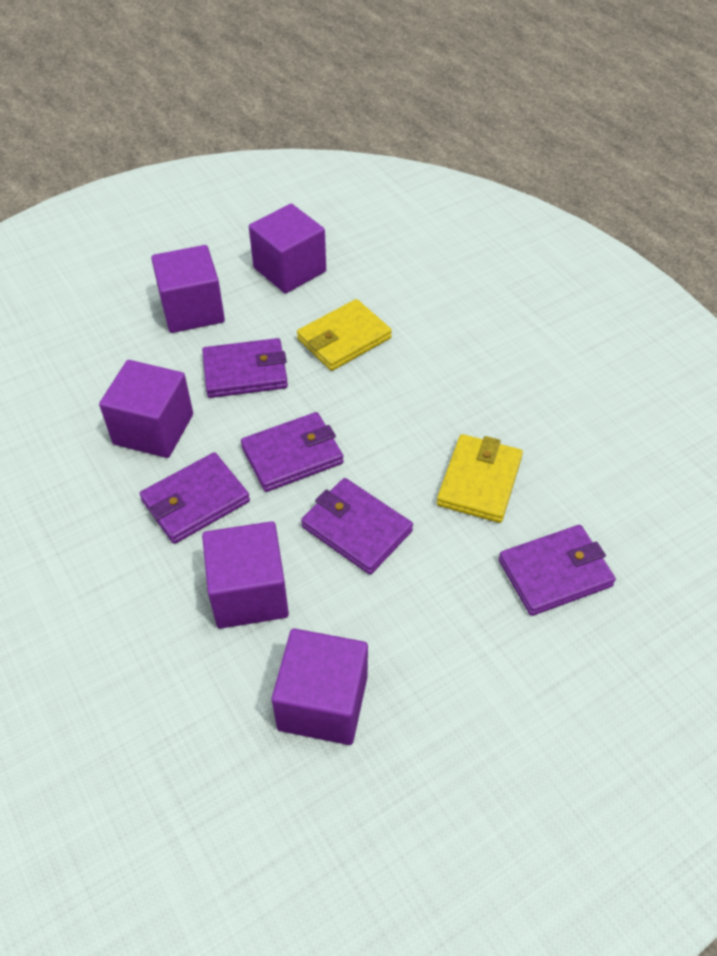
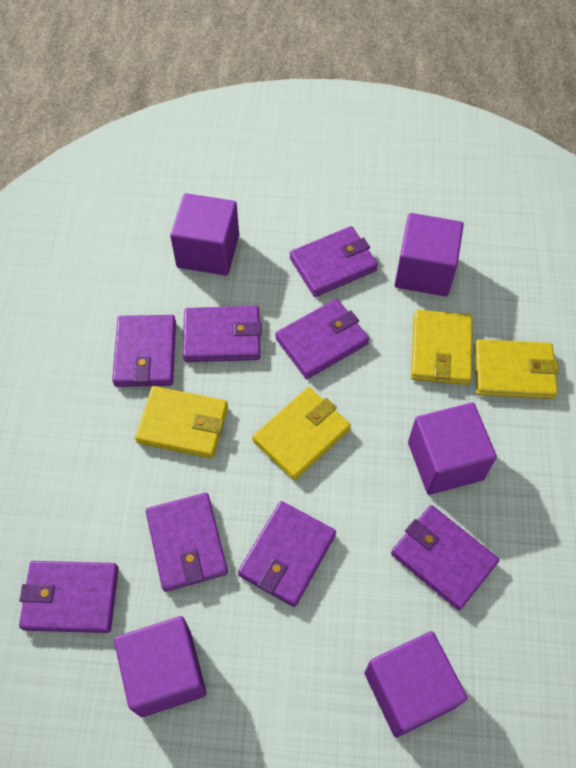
purple wallet: 5 -> 8
yellow wallet: 2 -> 4

